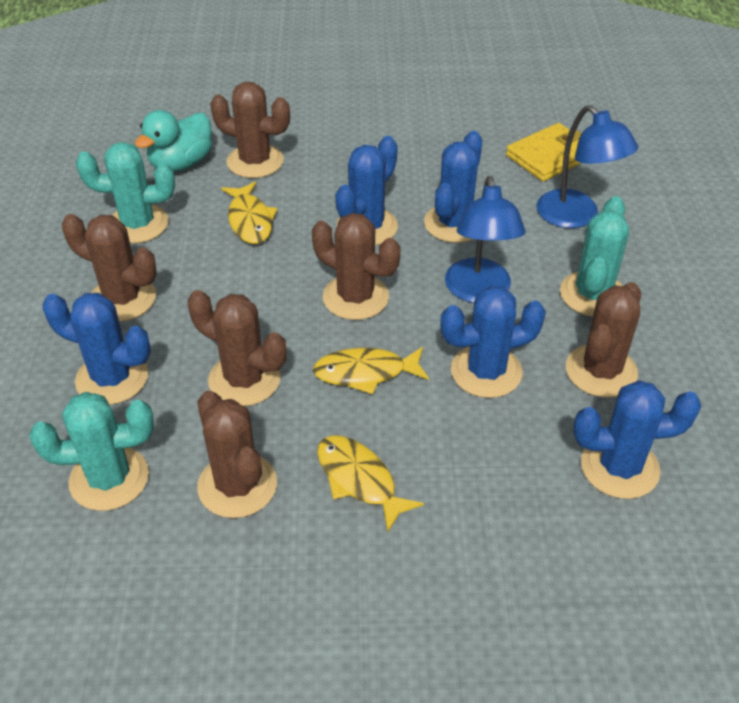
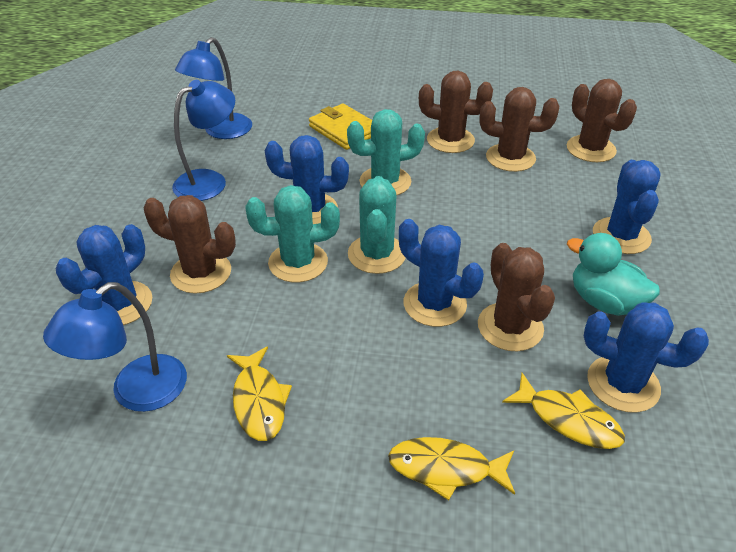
blue lamp: 2 -> 3
brown cactus: 6 -> 5

